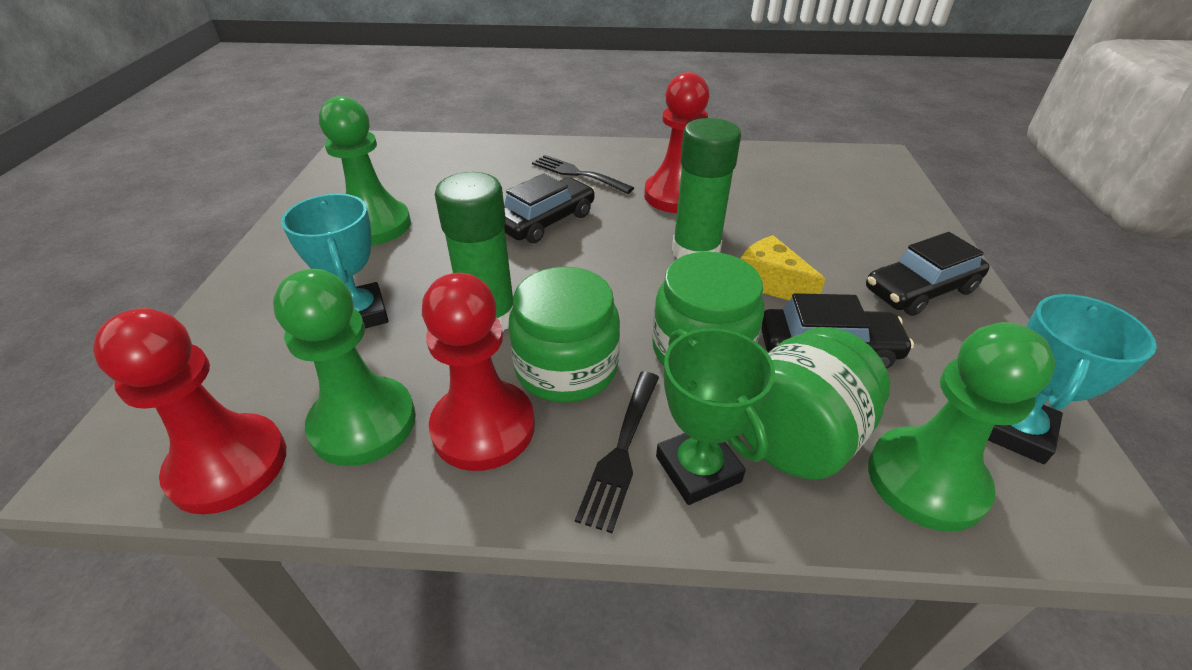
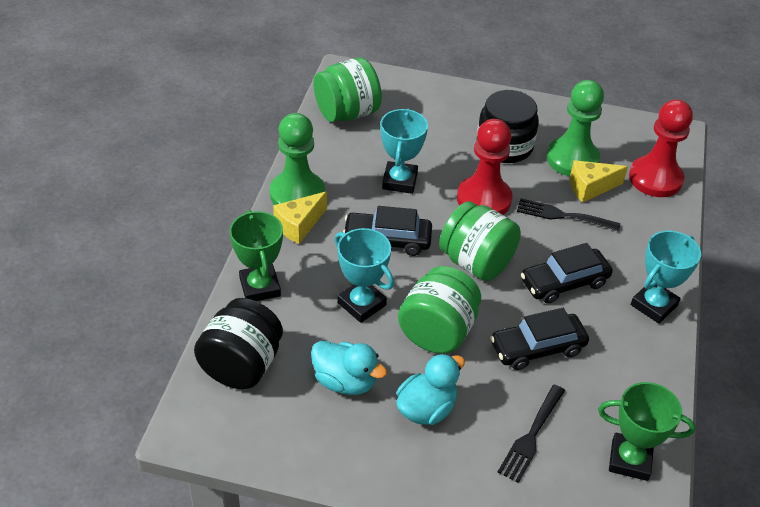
black jar: 0 -> 2
green glue stick: 2 -> 0
green pawn: 3 -> 2
green trophy: 1 -> 2
red pawn: 3 -> 2
turquoise duck: 0 -> 2
turquoise trophy: 2 -> 3
yellow cheese: 1 -> 2

